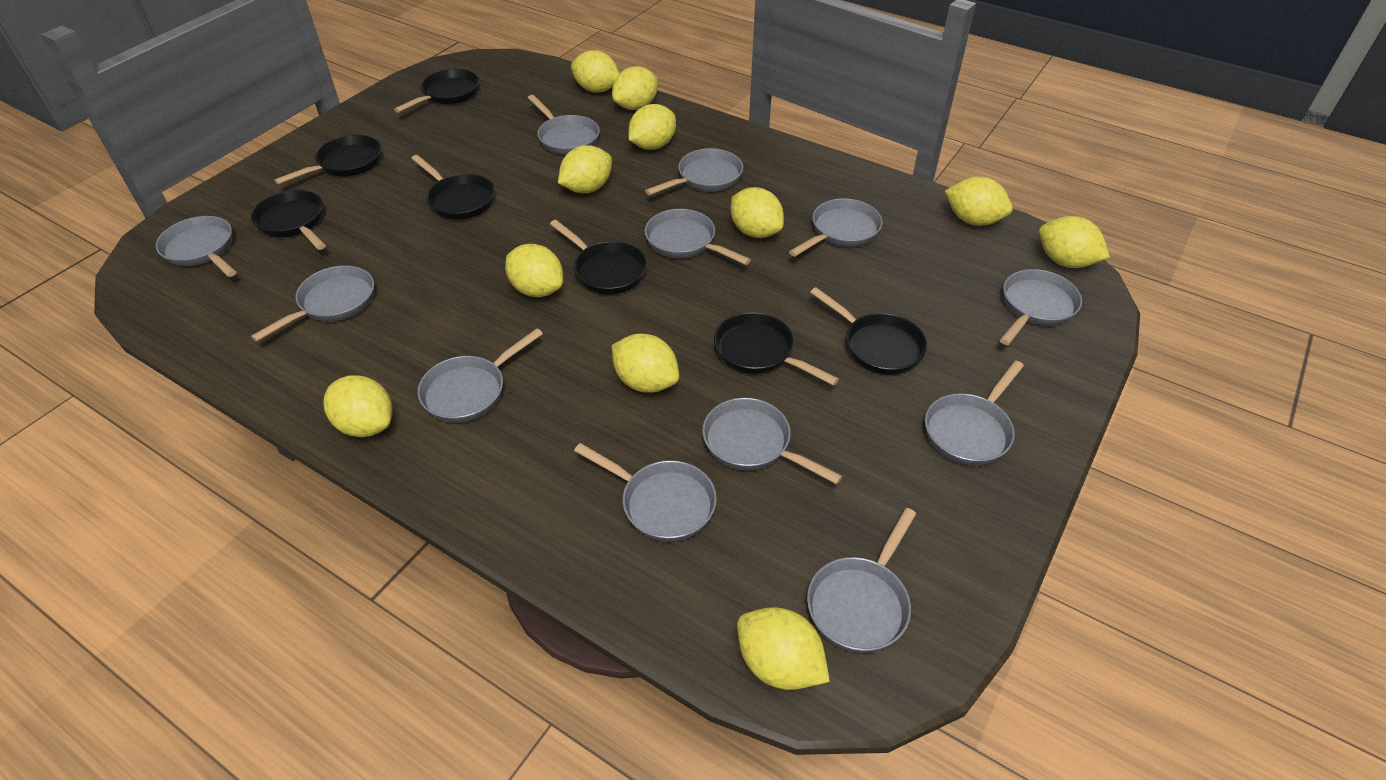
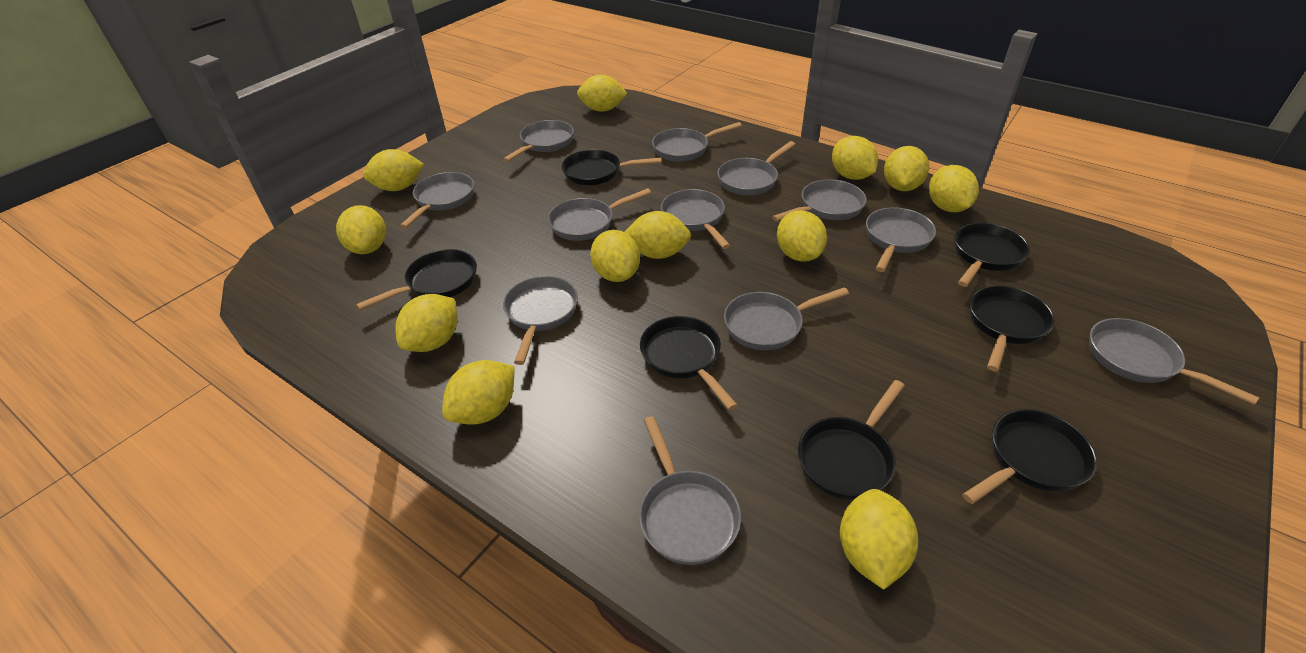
yellow lemon: 11 -> 12

